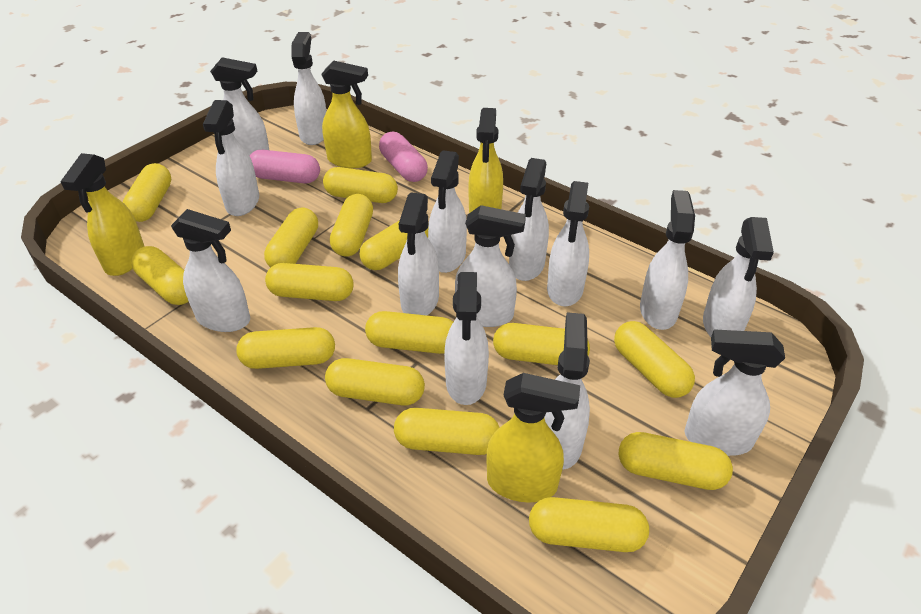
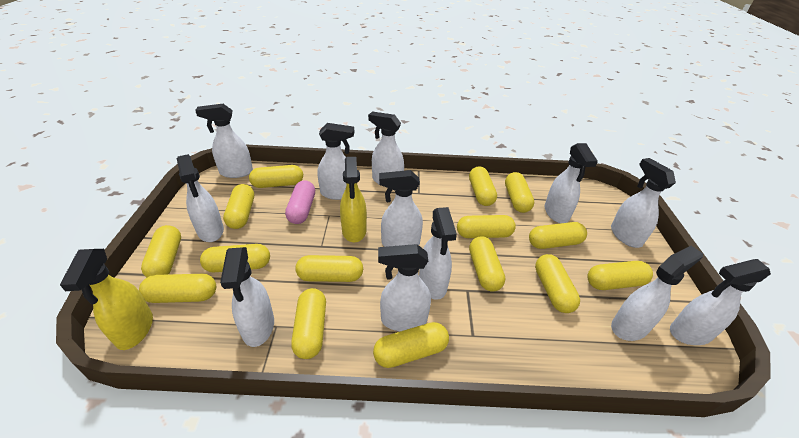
pink capsule: 2 -> 1
white spray bottle: 14 -> 12
yellow spray bottle: 4 -> 2

